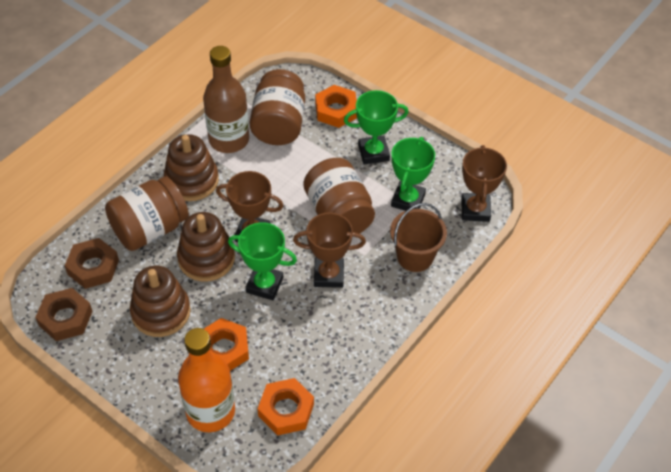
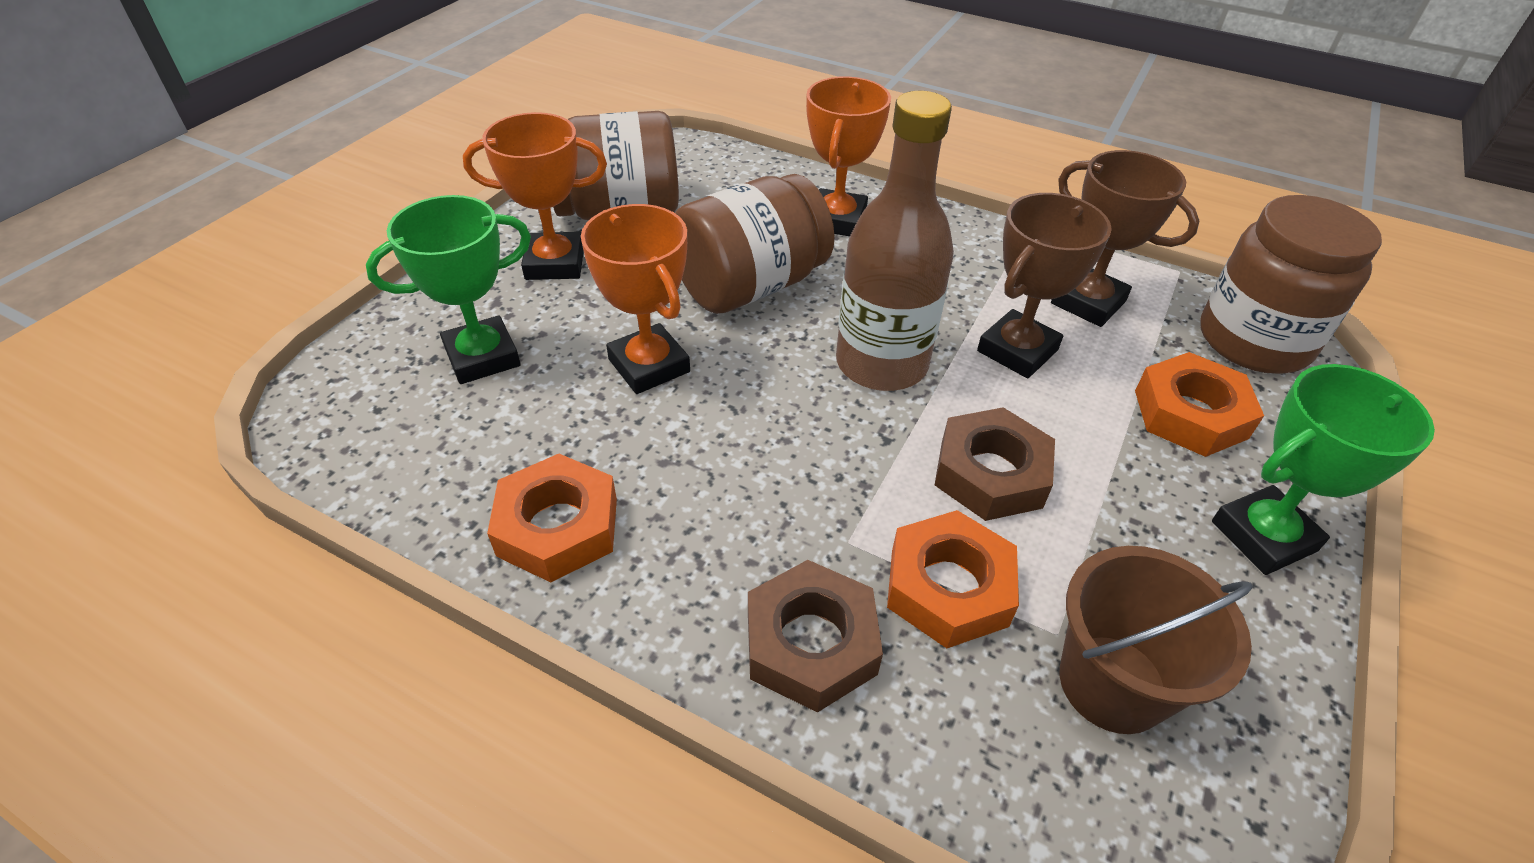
brown stacking toy: 3 -> 0
brown trophy: 3 -> 2
green trophy: 3 -> 2
orange bottle: 1 -> 0
orange trophy: 0 -> 3

